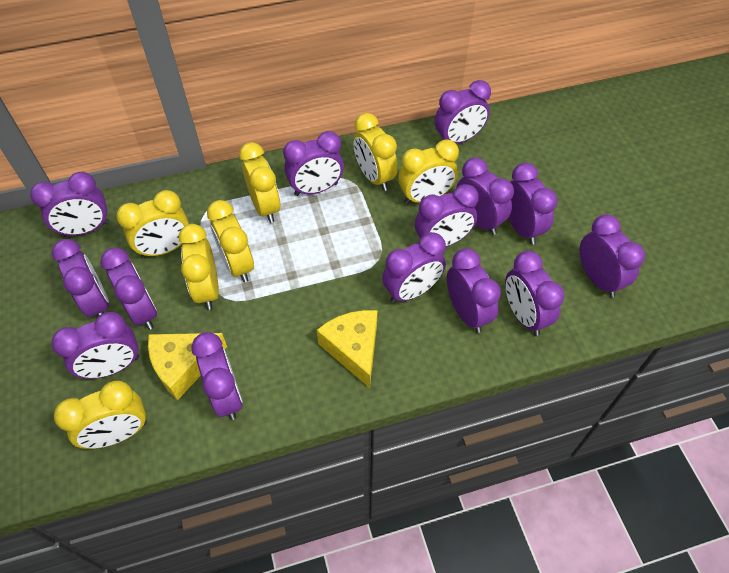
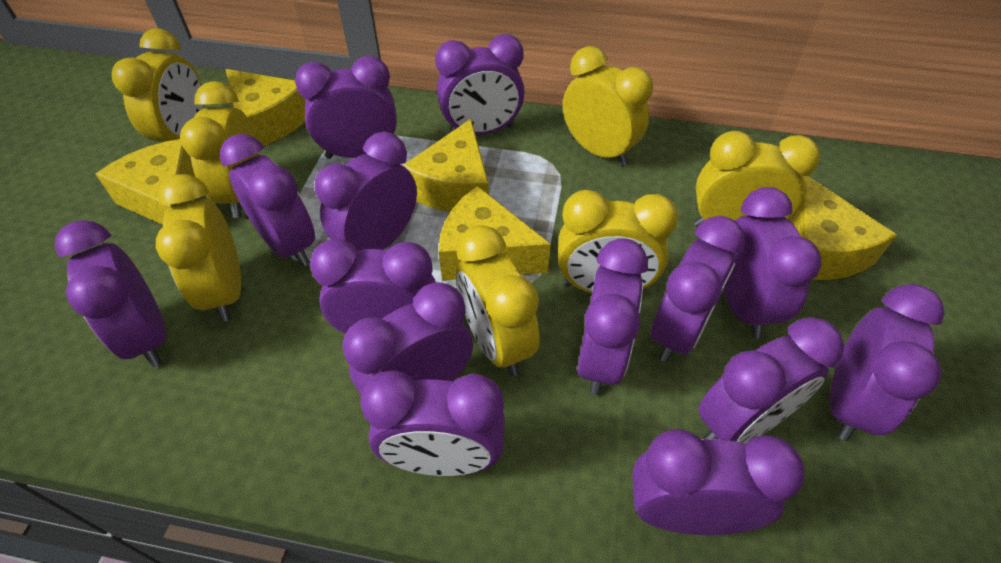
yellow cheese: 2 -> 5

